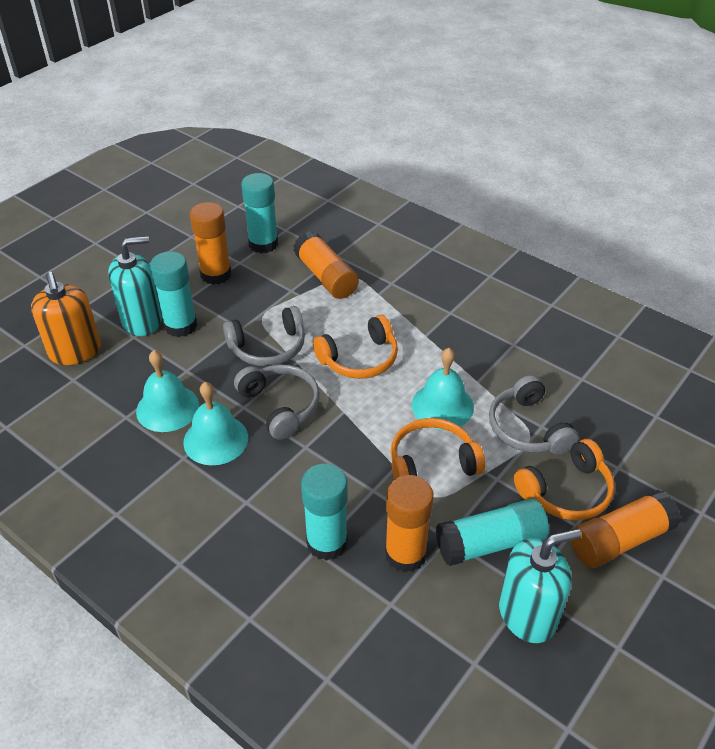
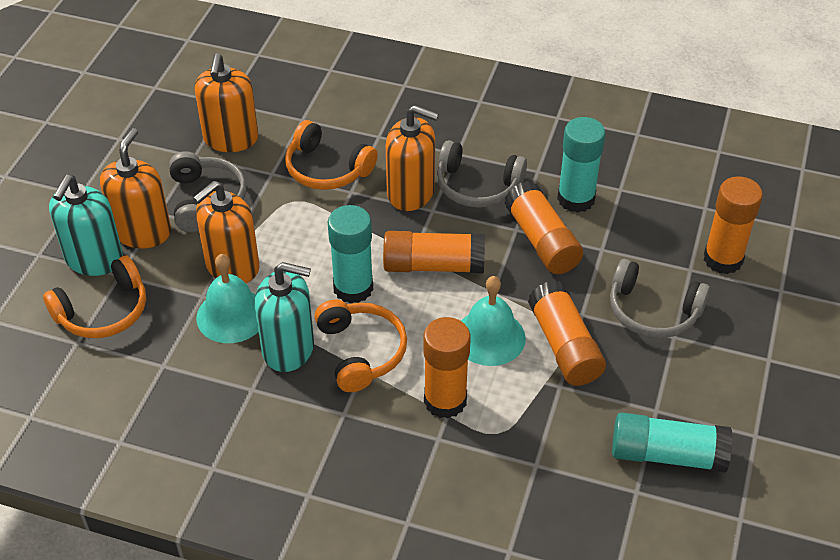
orange glue stick: 4 -> 5
orange soap dispenser: 1 -> 4
turquoise bell: 3 -> 2
turquoise glue stick: 4 -> 3

